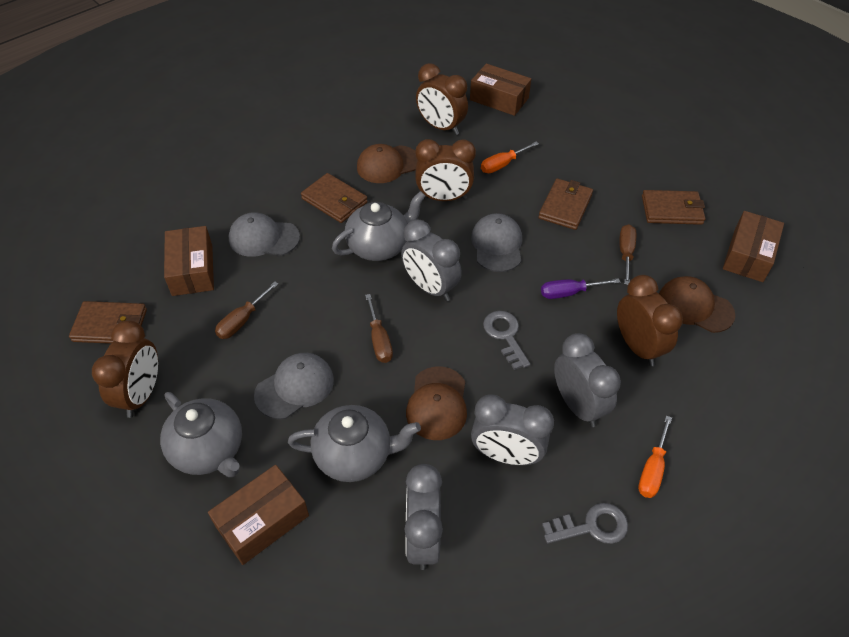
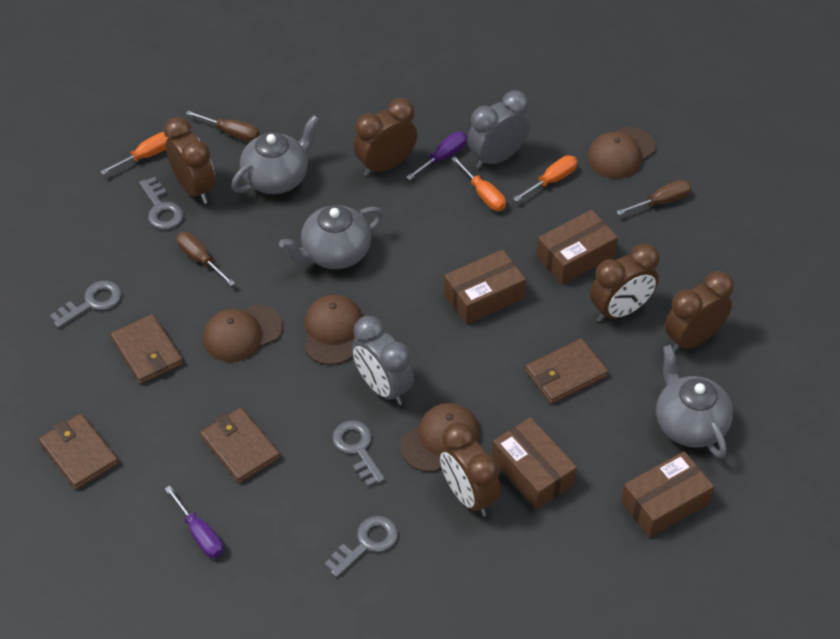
brown cap: 3 -> 4
brown clock: 4 -> 5
grey cap: 3 -> 0
grey clock: 4 -> 2
grey key: 2 -> 4
orange screwdriver: 2 -> 3
purple screwdriver: 1 -> 2

